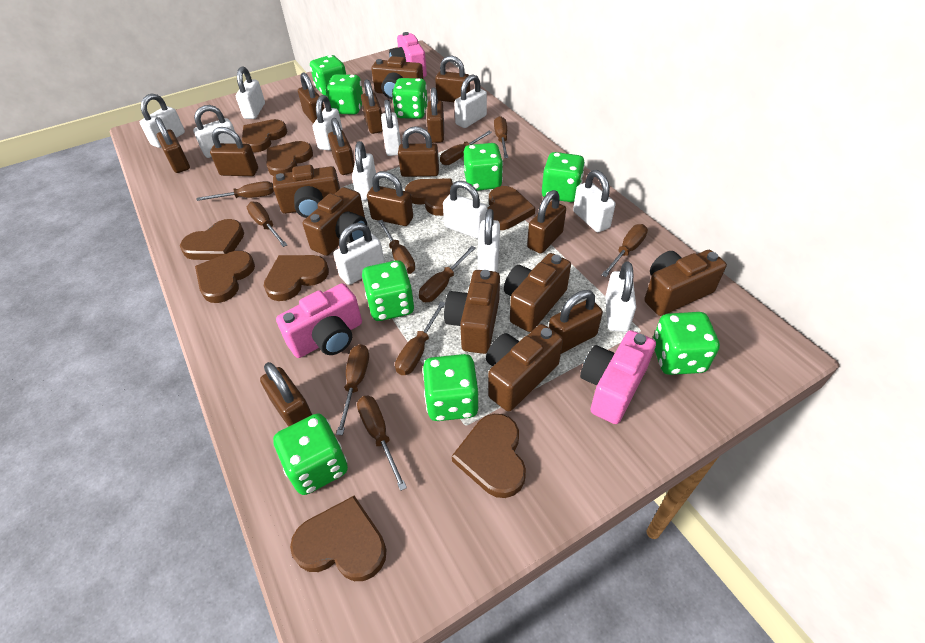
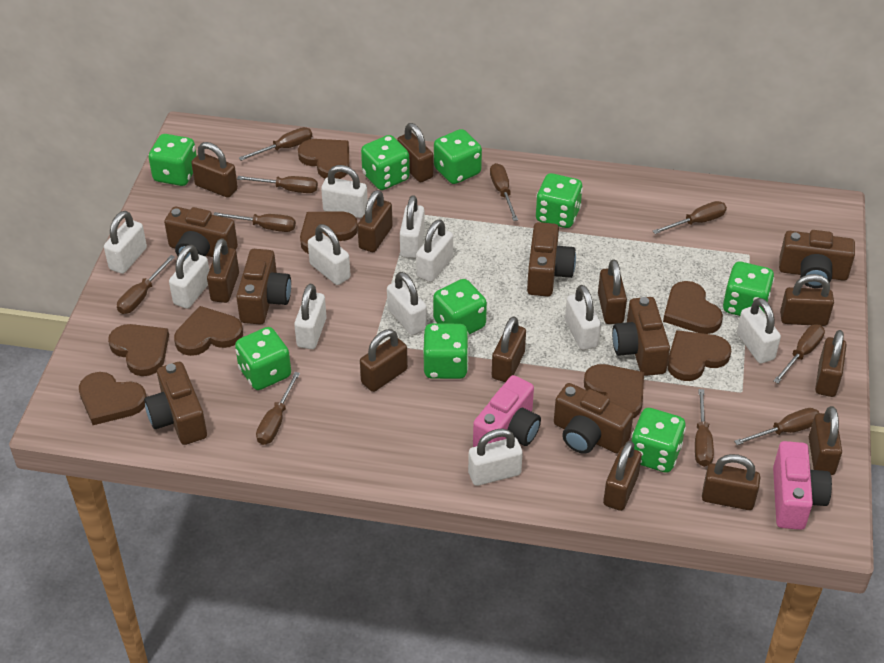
brown heart: 9 -> 8
pink camera: 3 -> 2
white padlock: 12 -> 11

